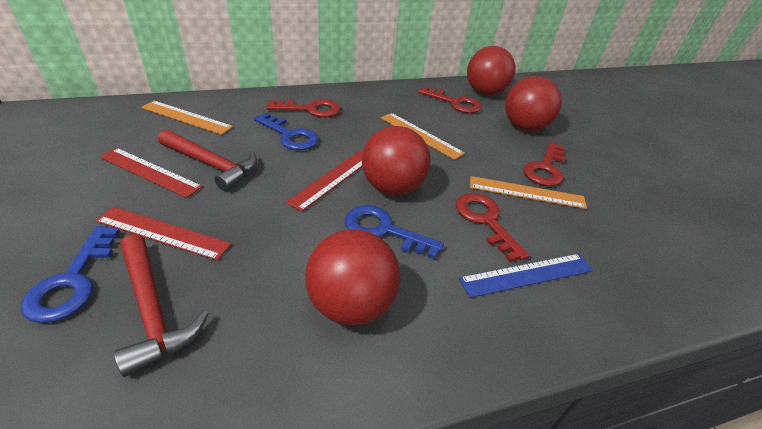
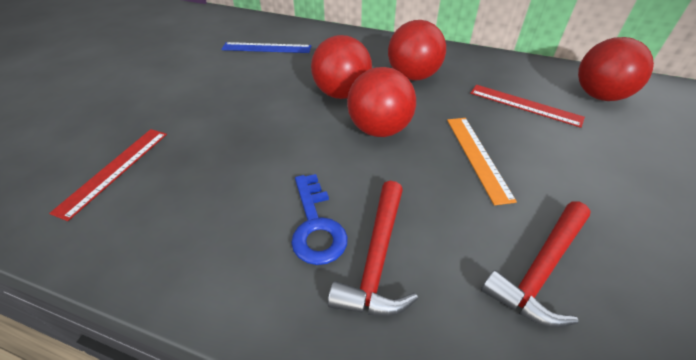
blue key: 3 -> 1
orange ruler: 3 -> 1
red key: 4 -> 0
red ruler: 3 -> 2

